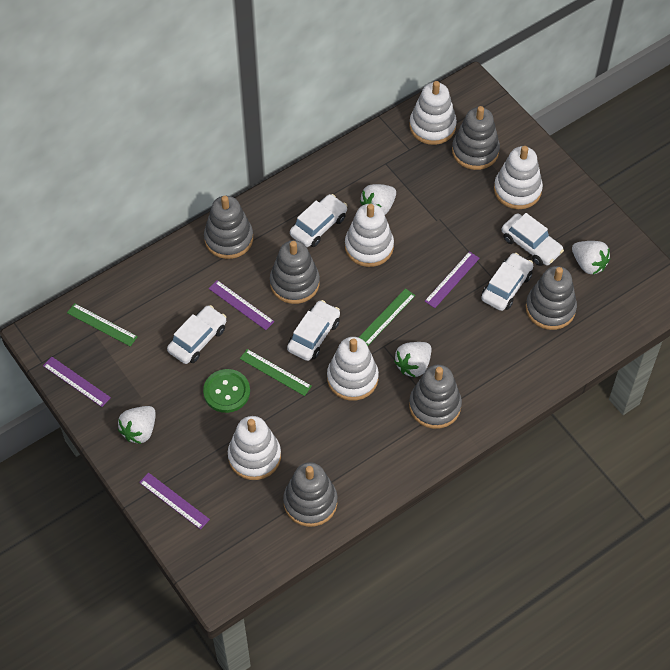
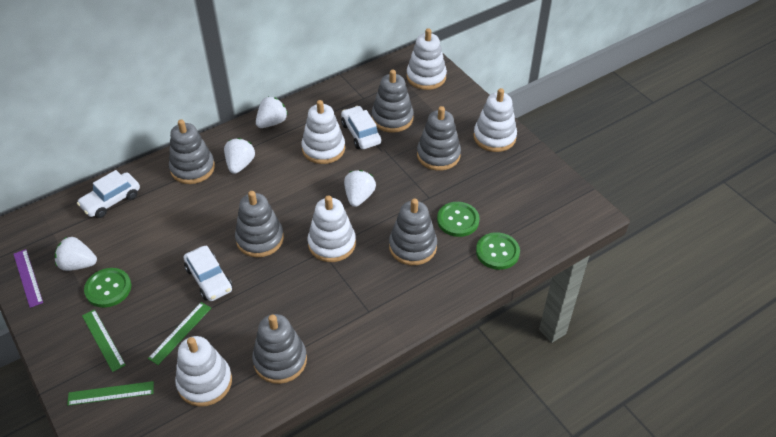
green button: 1 -> 3
purple ruler: 4 -> 1
white car: 5 -> 3

